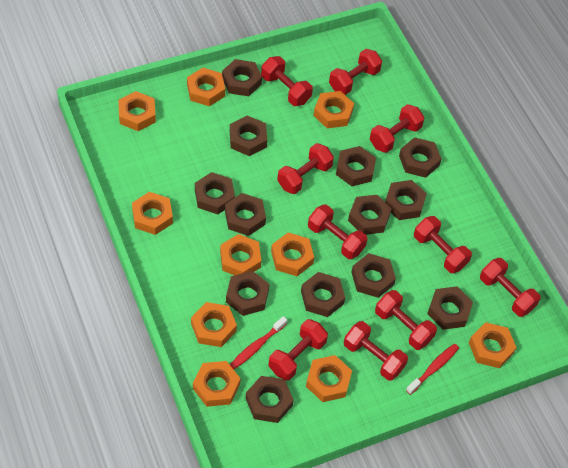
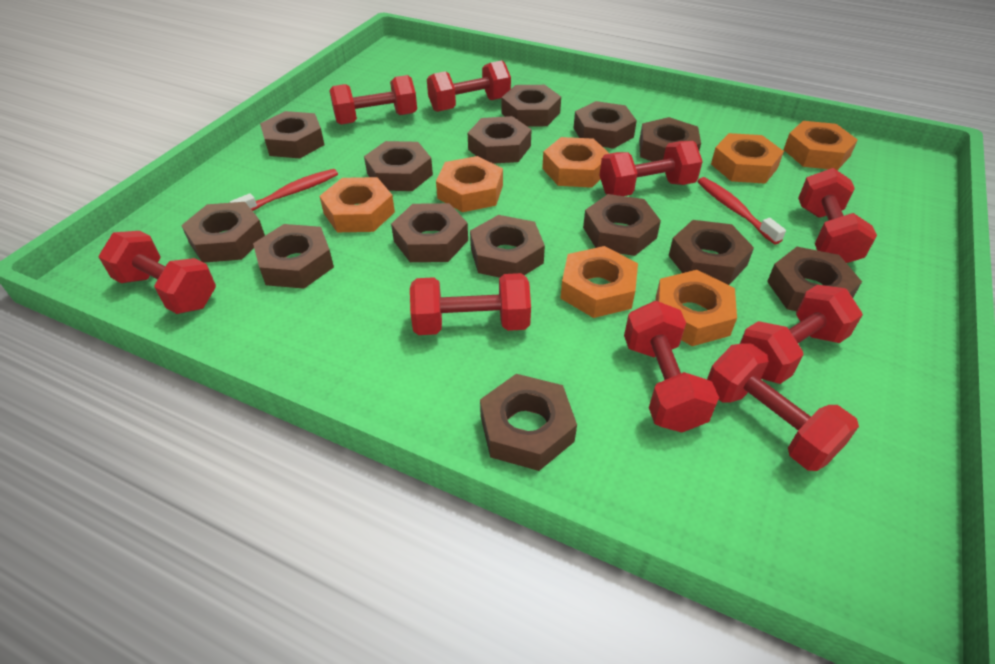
brown nut: 13 -> 14
orange nut: 10 -> 7
red dumbbell: 10 -> 9

